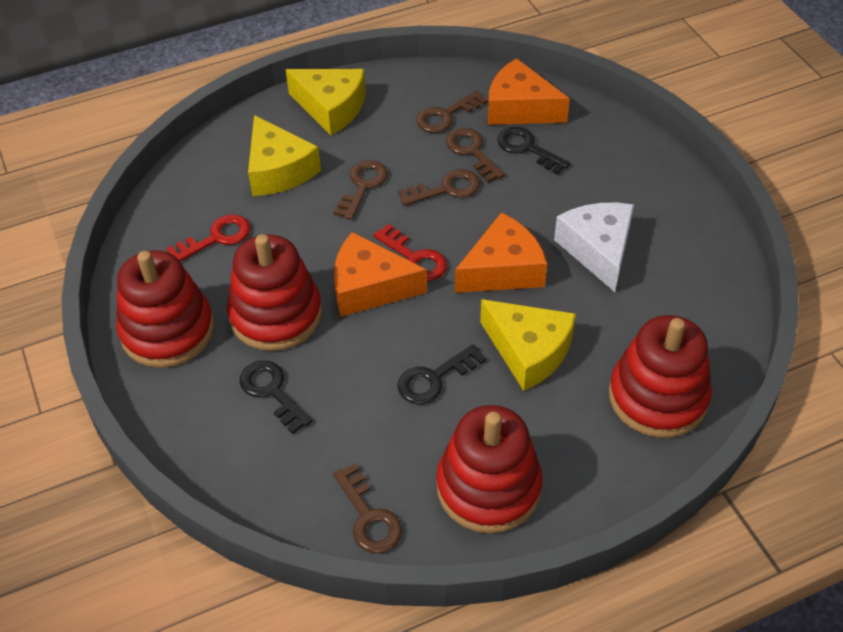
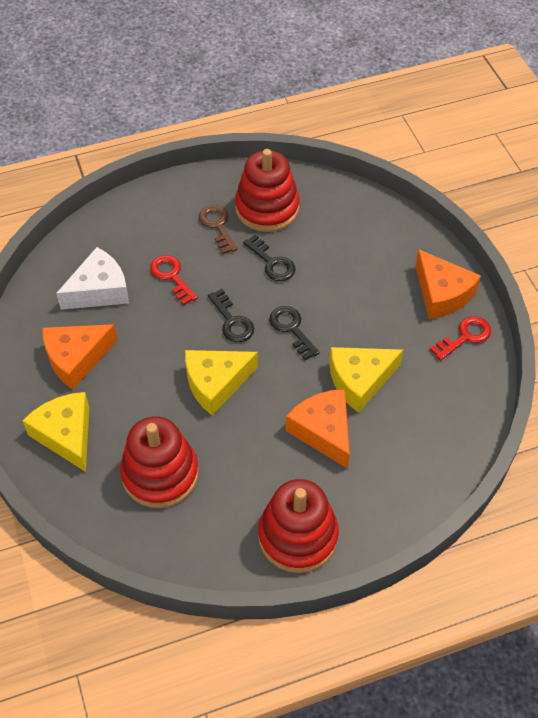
brown key: 5 -> 1
red stacking toy: 4 -> 3

